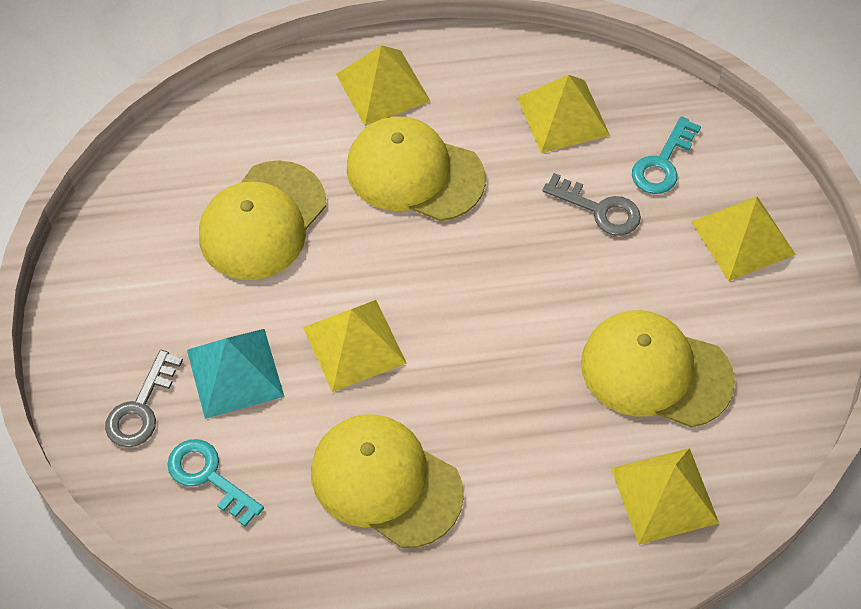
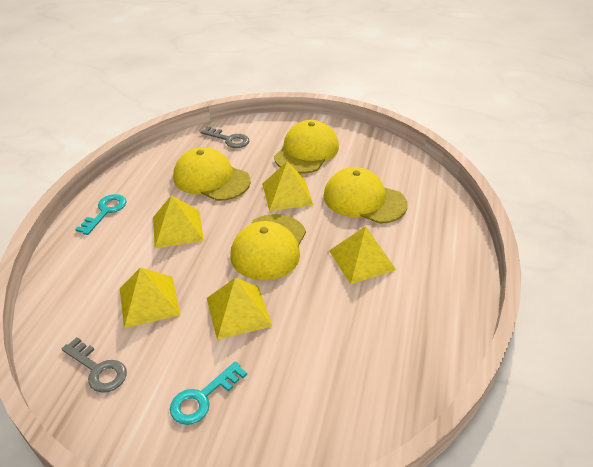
turquoise pyramid: 1 -> 0

